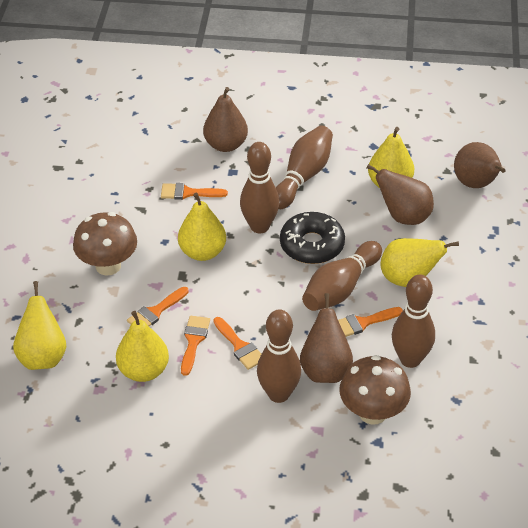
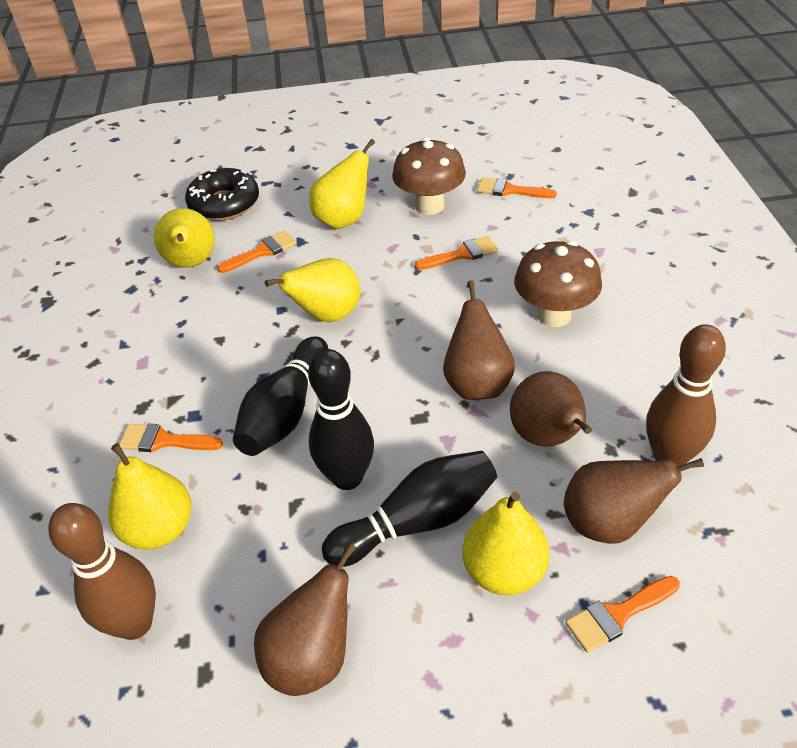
black bowling pin: 0 -> 3
brown bowling pin: 5 -> 2

